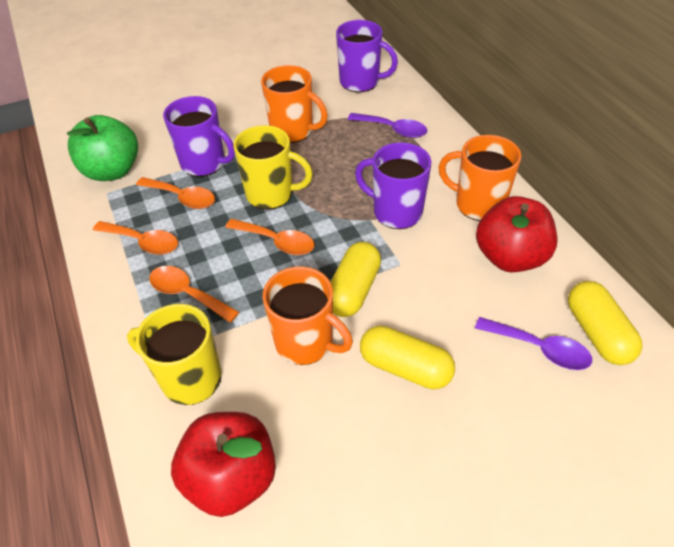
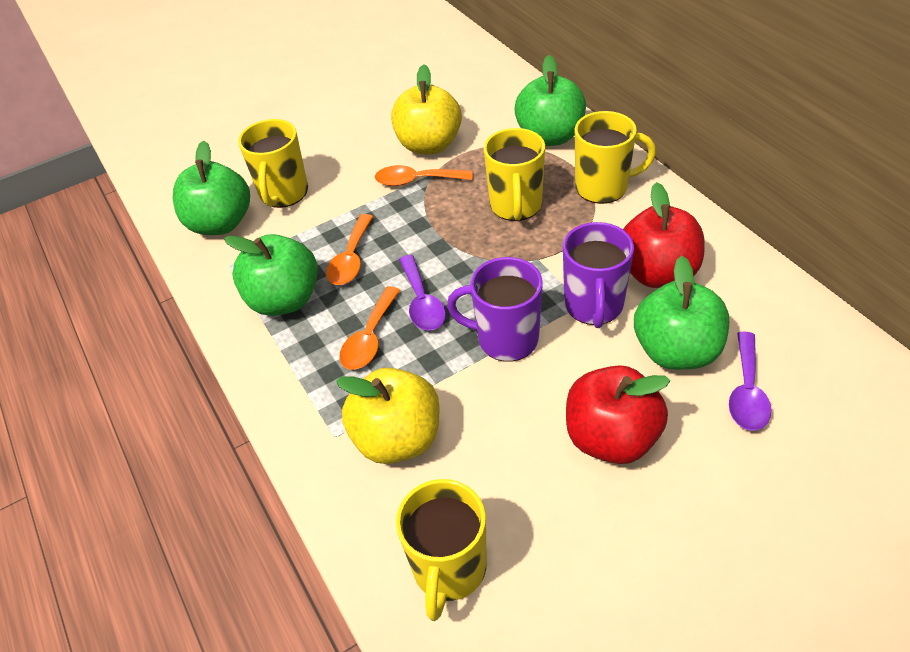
green apple: 1 -> 4
orange mug: 3 -> 0
orange spoon: 4 -> 3
purple mug: 3 -> 2
yellow apple: 0 -> 2
yellow capsule: 3 -> 0
yellow mug: 2 -> 4

